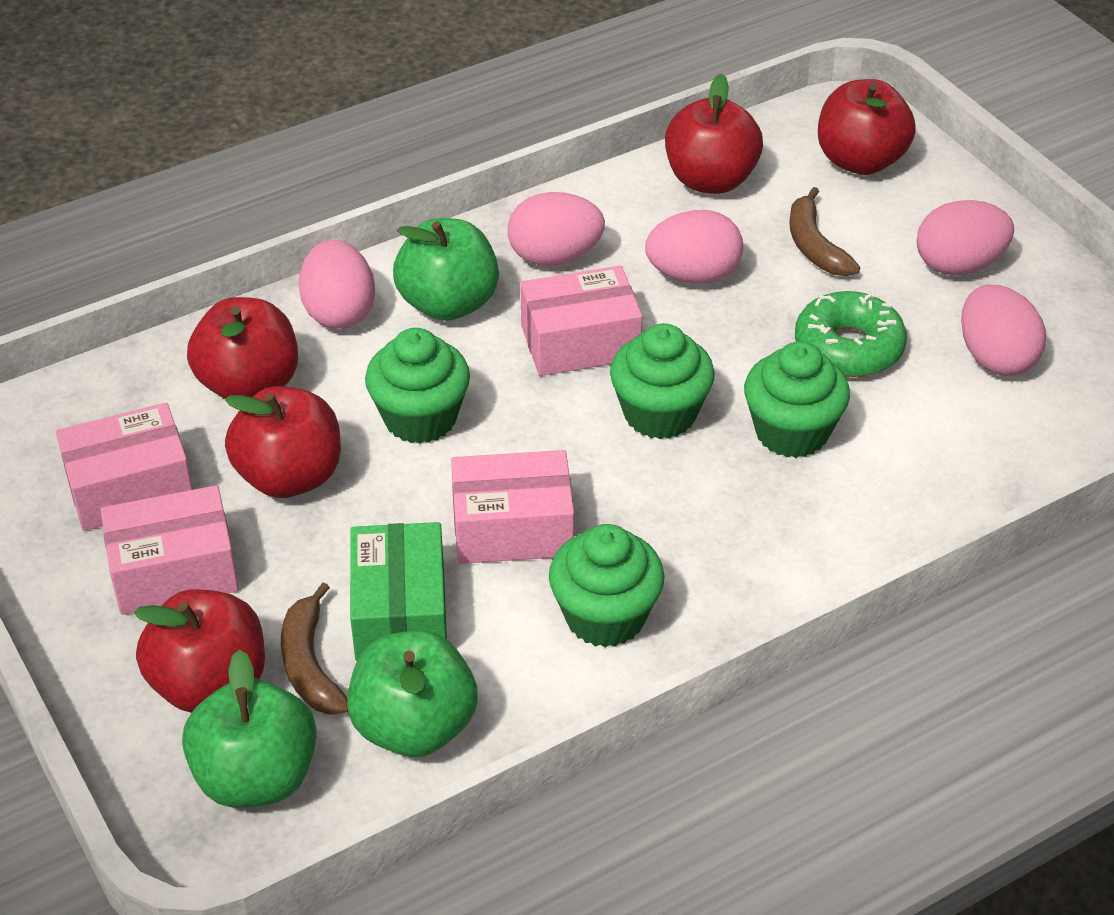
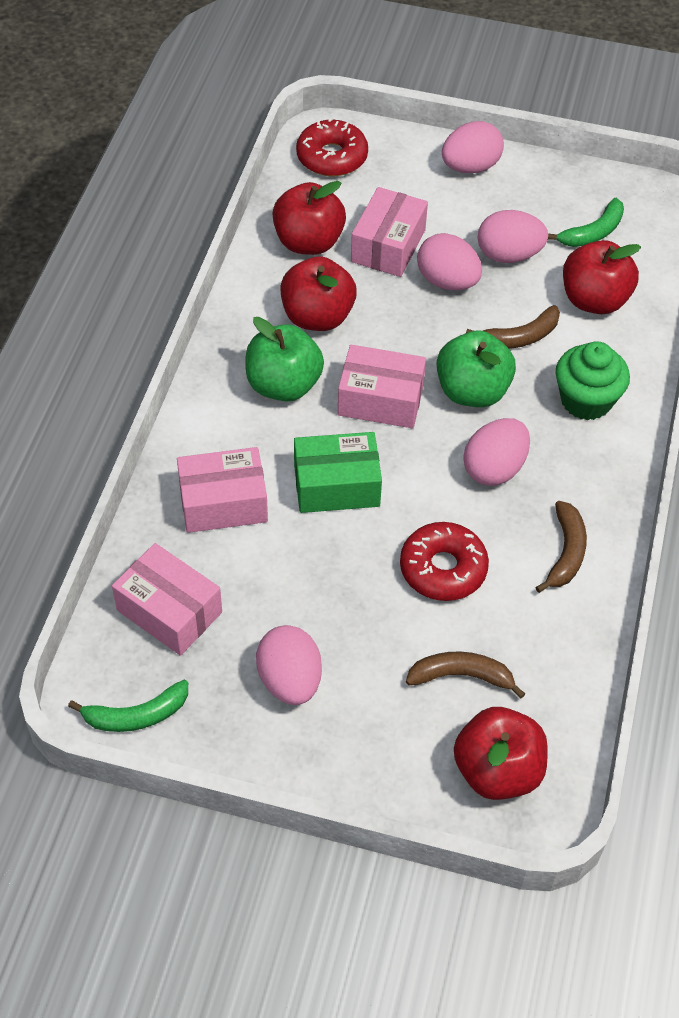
brown banana: 2 -> 3
green apple: 3 -> 2
green banana: 0 -> 2
green cupcake: 4 -> 1
green donut: 1 -> 0
red apple: 5 -> 4
red donut: 0 -> 2

